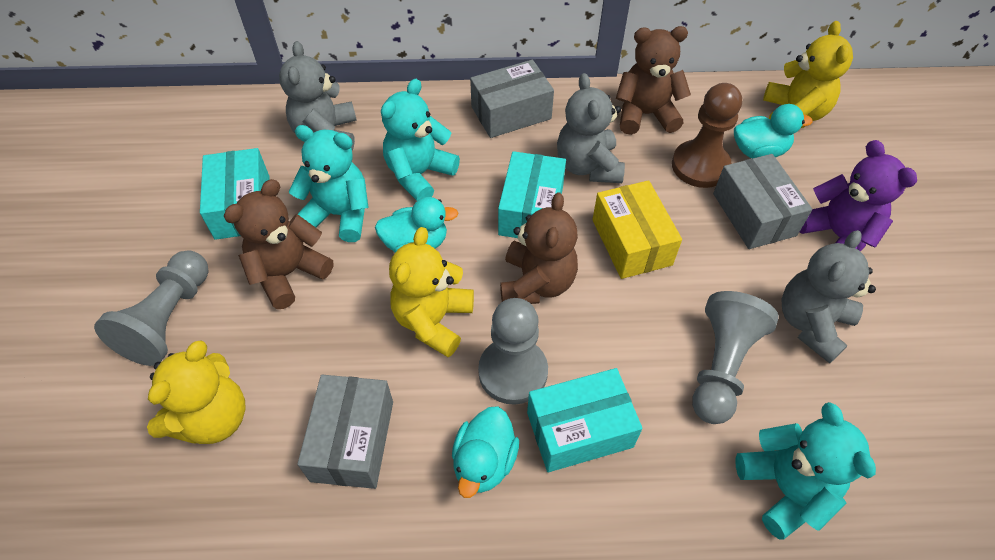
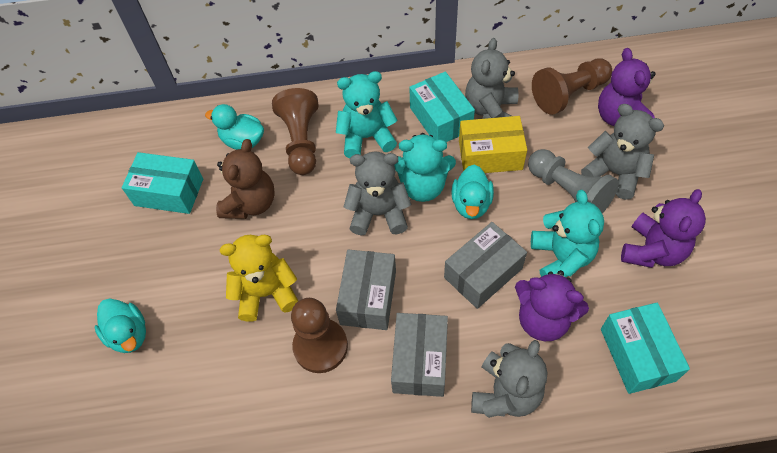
brown pawn: 1 -> 3
brown teddy bear: 3 -> 1
grey pawn: 3 -> 1
grey teddy bear: 3 -> 4
purple teddy bear: 1 -> 3
yellow teddy bear: 3 -> 1

